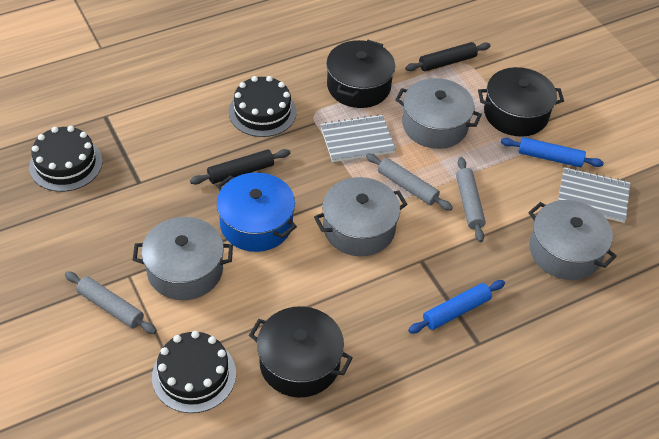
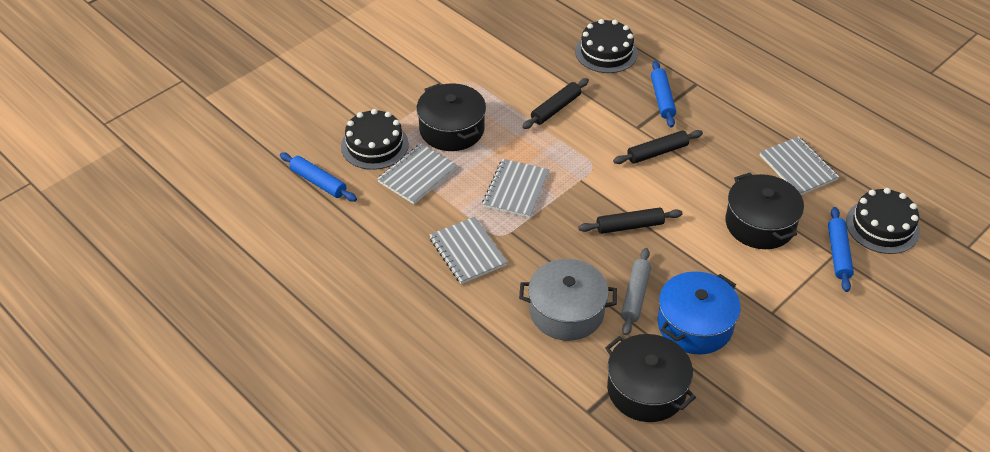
black rolling pin: 2 -> 3
blue rolling pin: 2 -> 3
grey notebook: 2 -> 4
grey pot: 4 -> 1
grey rolling pin: 3 -> 1

